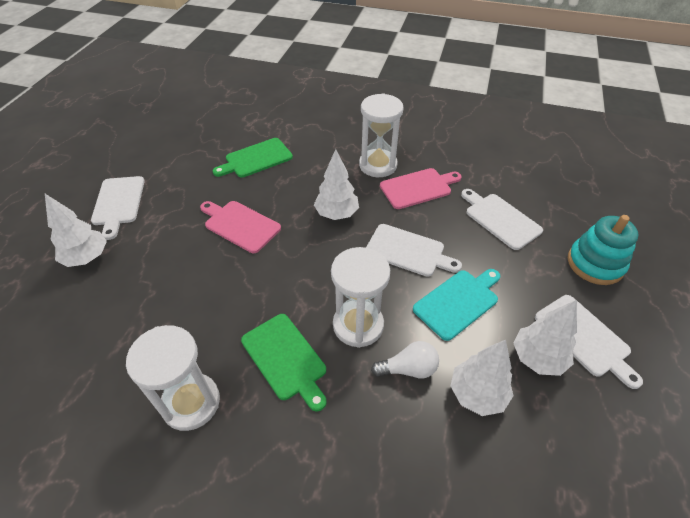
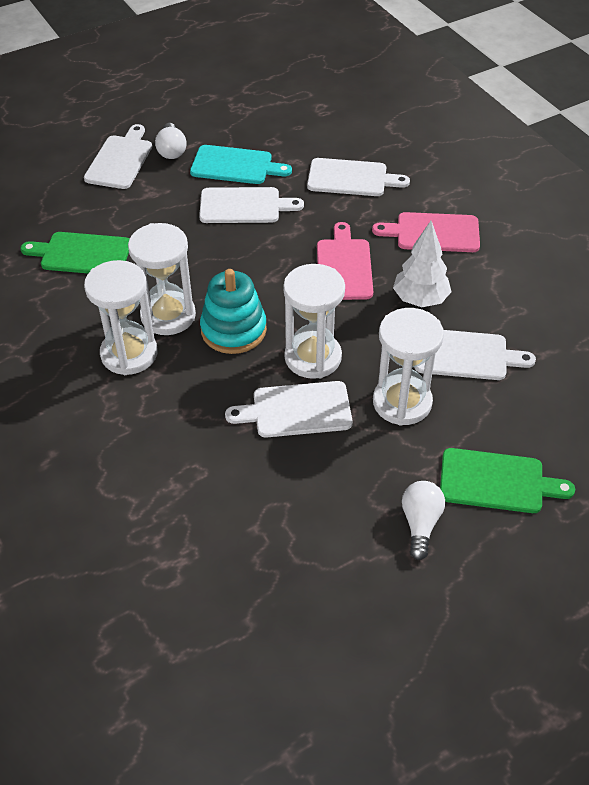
white cutting board: 4 -> 5
white hourglass: 3 -> 4
white light bulb: 1 -> 2
white tree: 4 -> 1

